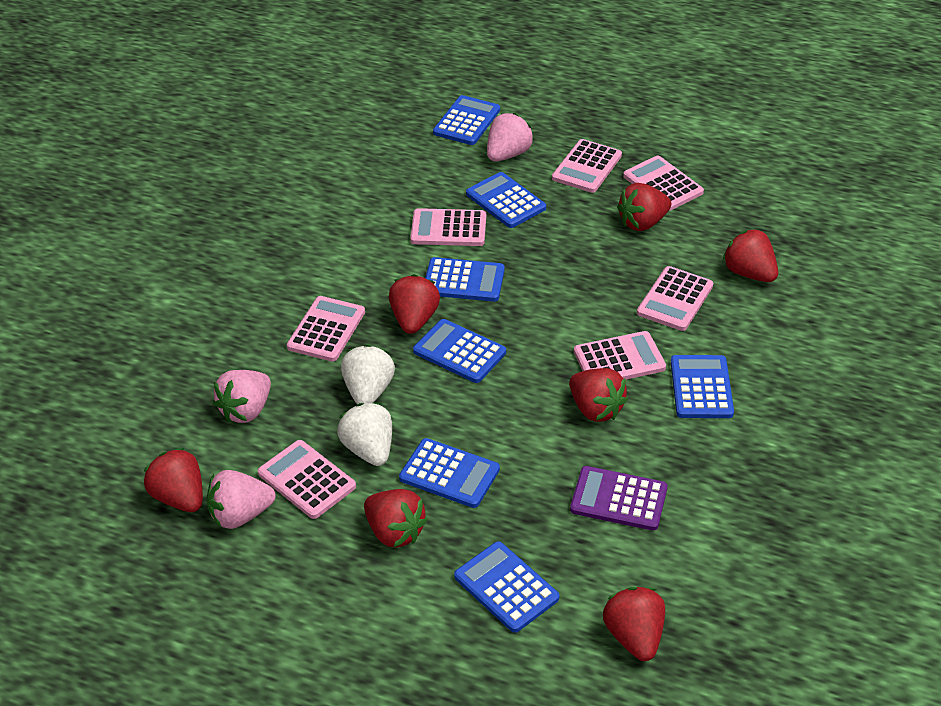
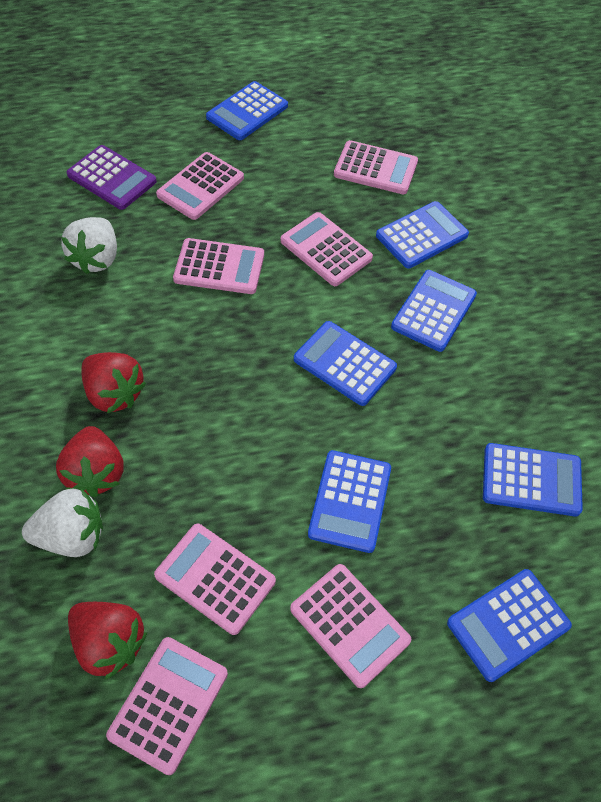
pink strawberry: 3 -> 0
red strawberry: 7 -> 3

